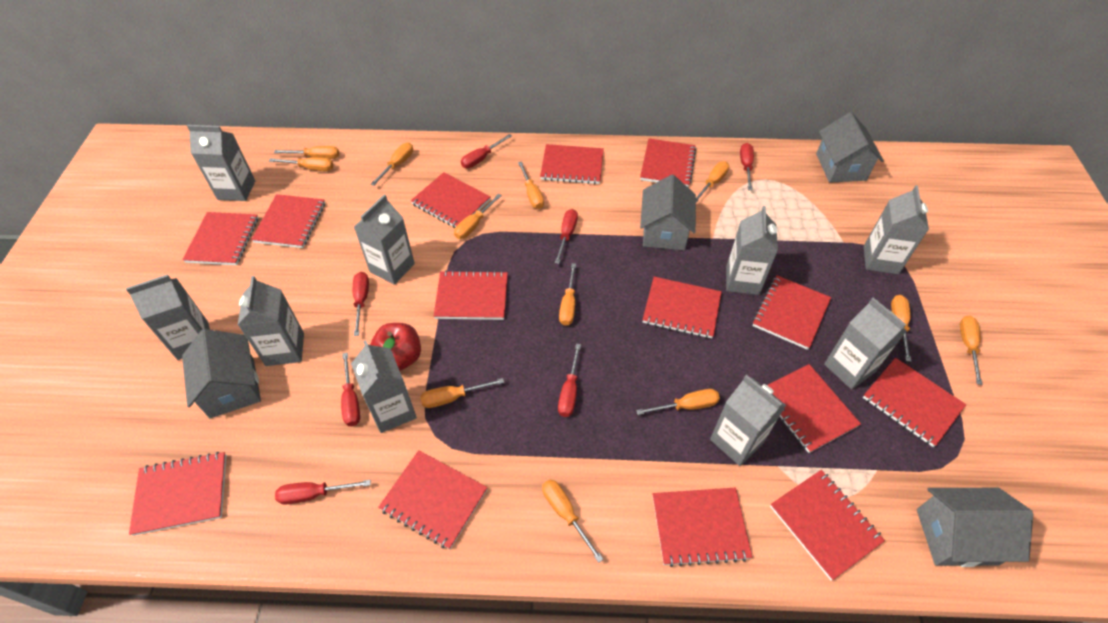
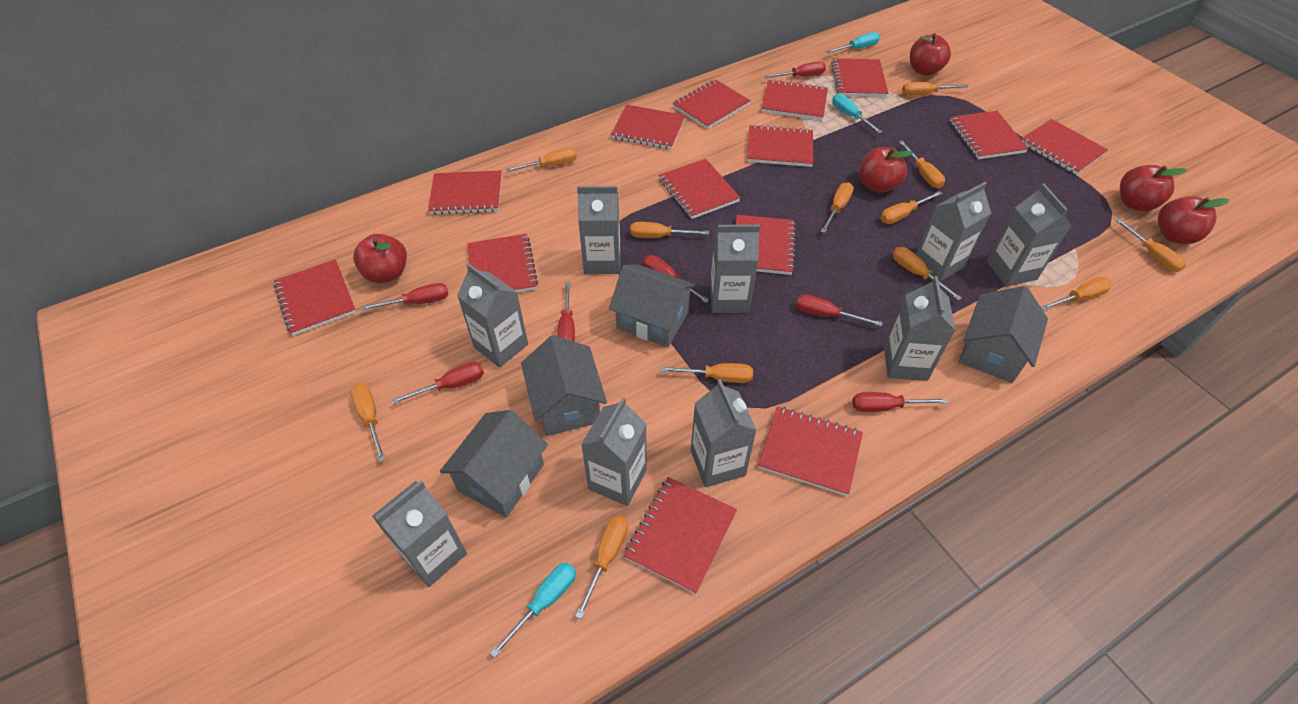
red apple: 1 -> 5
turquoise screwdriver: 0 -> 3

